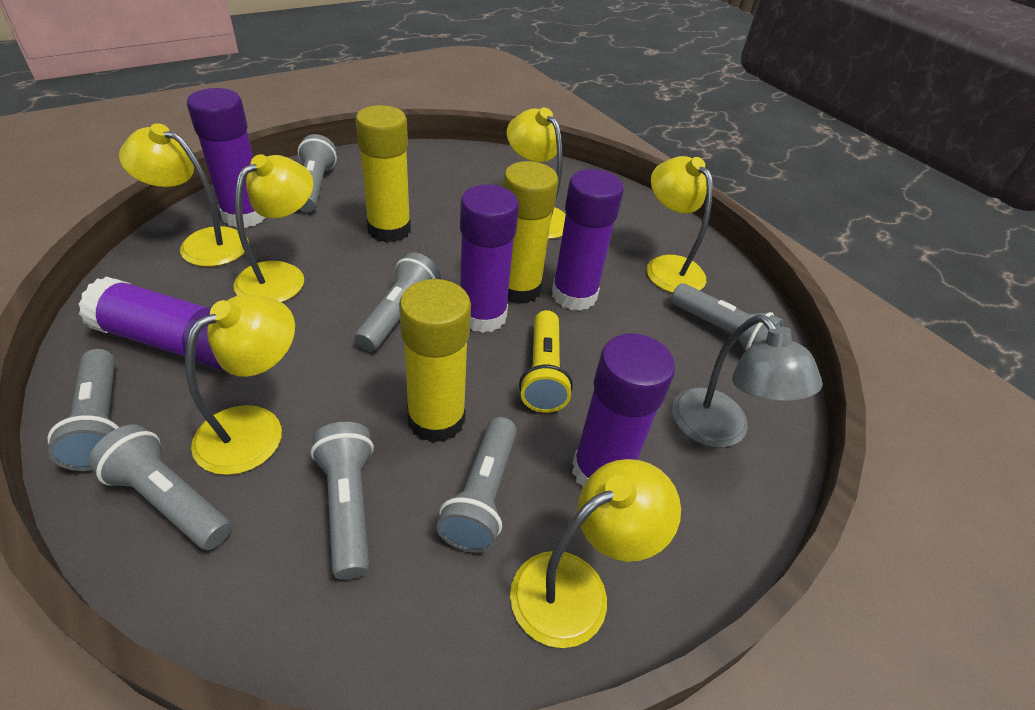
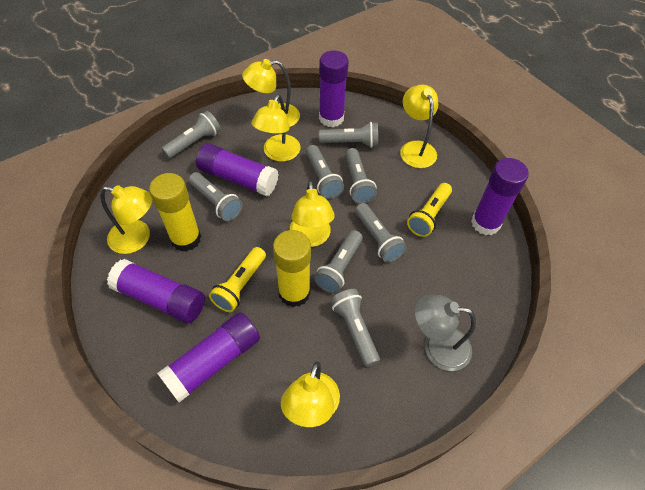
grey flashlight: 7 -> 8
yellow flashlight: 1 -> 2
yellow glue stick: 3 -> 2

